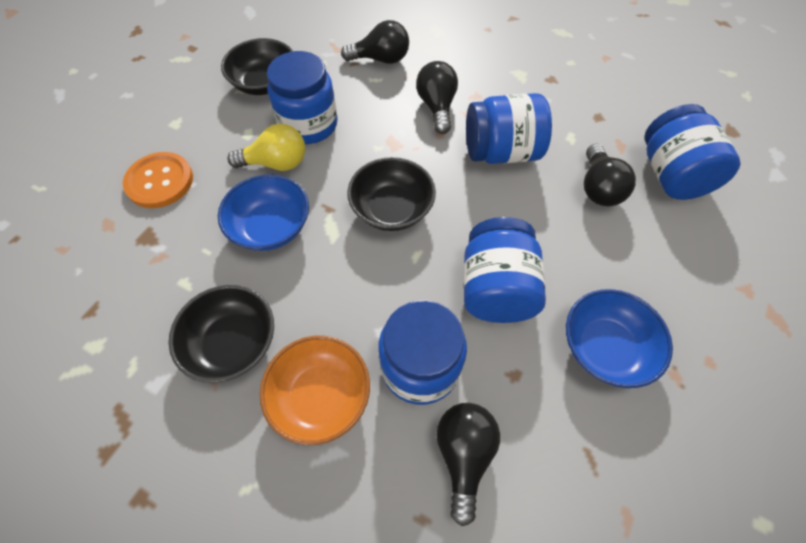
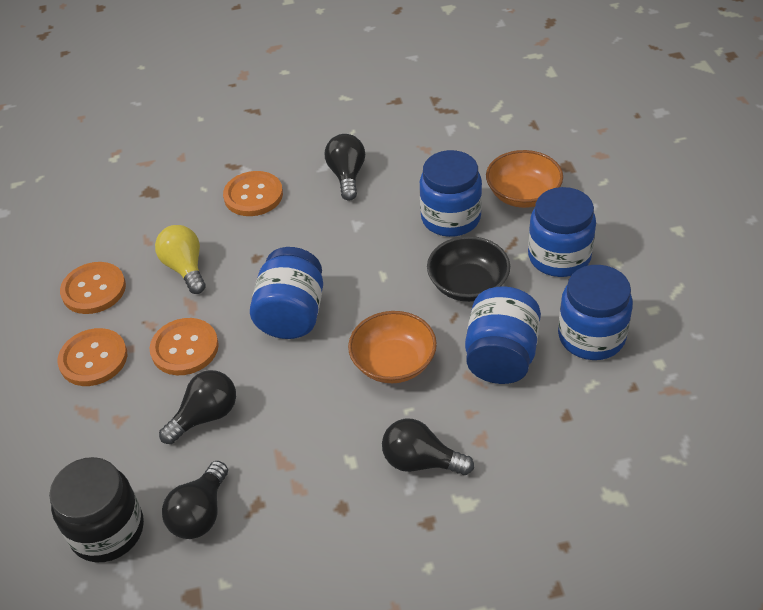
black bowl: 3 -> 1
black jar: 0 -> 1
blue bowl: 2 -> 0
orange bowl: 1 -> 2
orange button: 1 -> 4

